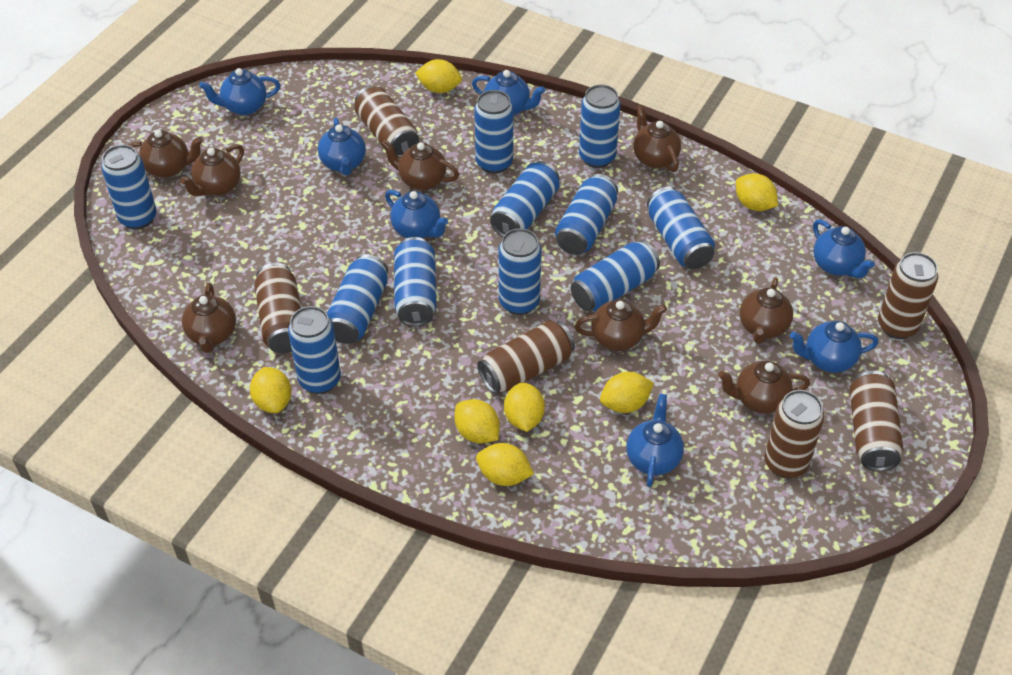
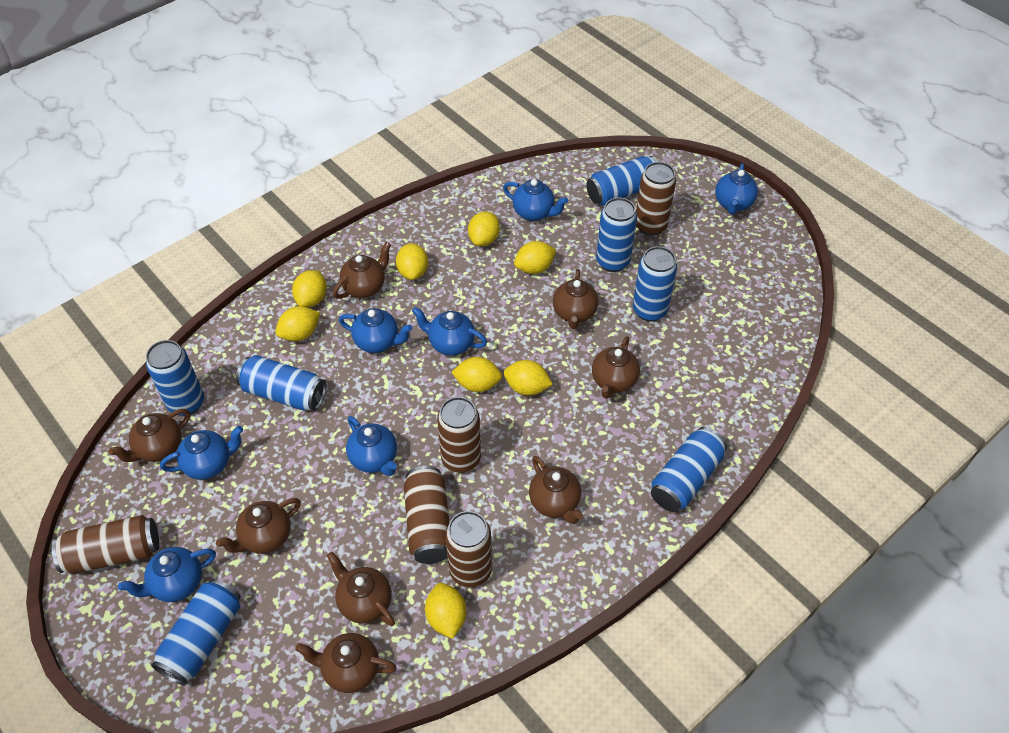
blue can: 11 -> 7
brown can: 6 -> 5
yellow lemon: 7 -> 8

